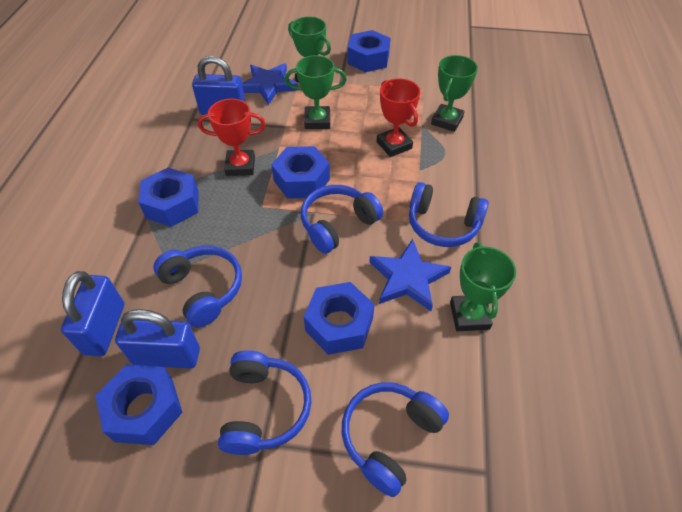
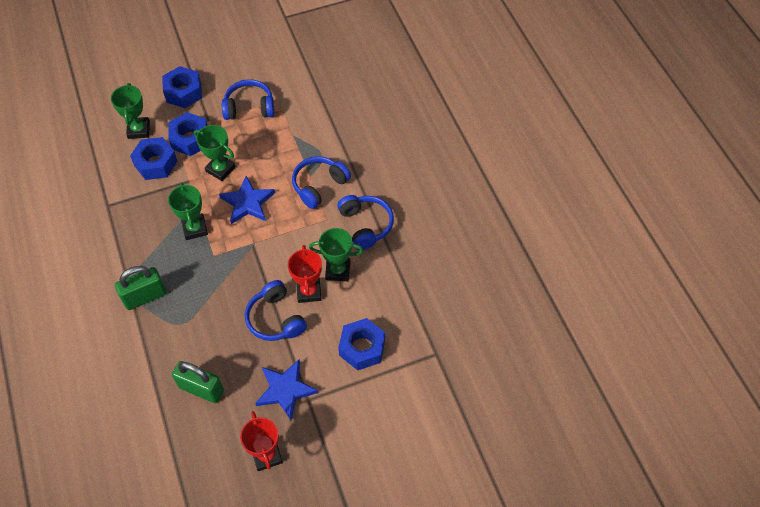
blue headphones: 5 -> 4
blue nut: 5 -> 4
blue padlock: 3 -> 0
green padlock: 0 -> 2

